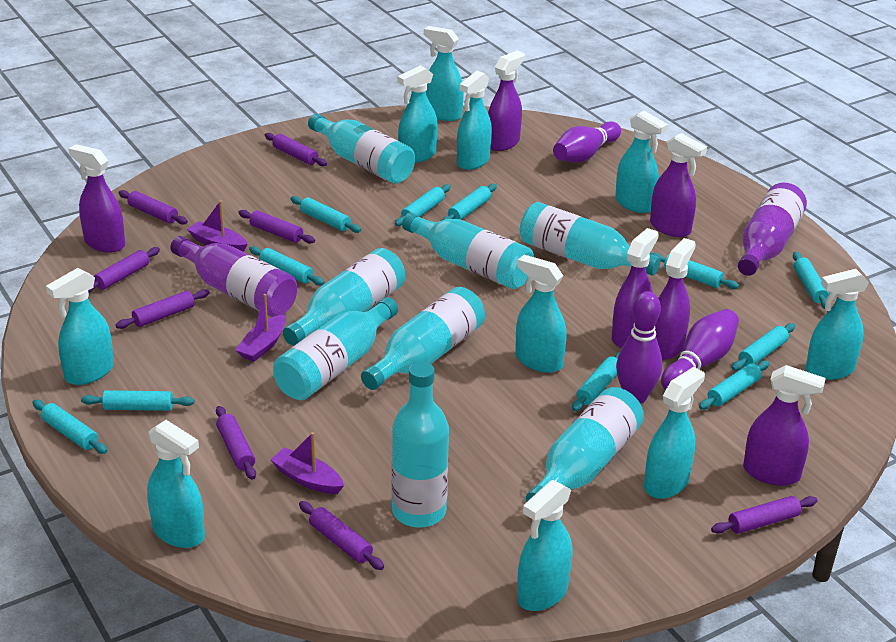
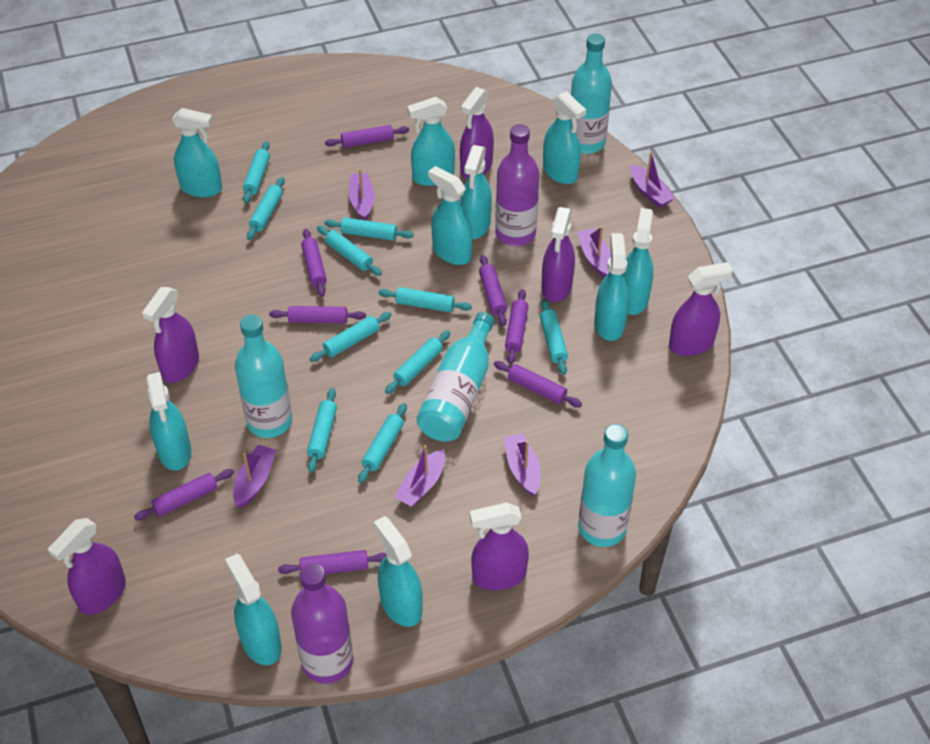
purple boat: 3 -> 6
purple bowling pin: 3 -> 0
turquoise bottle: 8 -> 4
turquoise rolling pin: 11 -> 10

